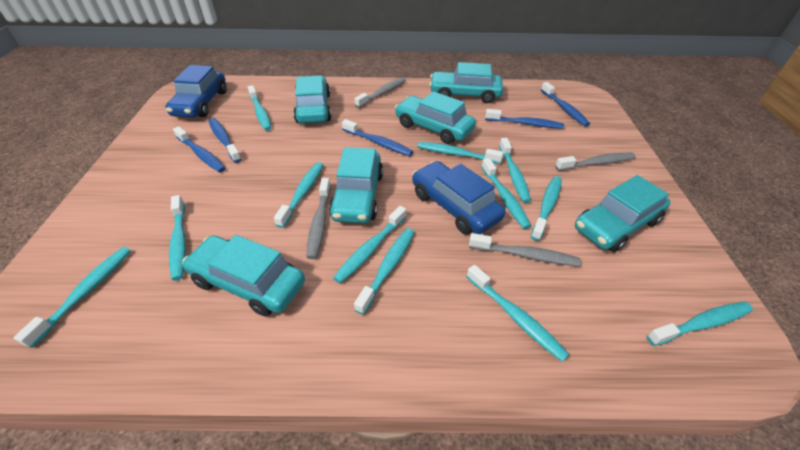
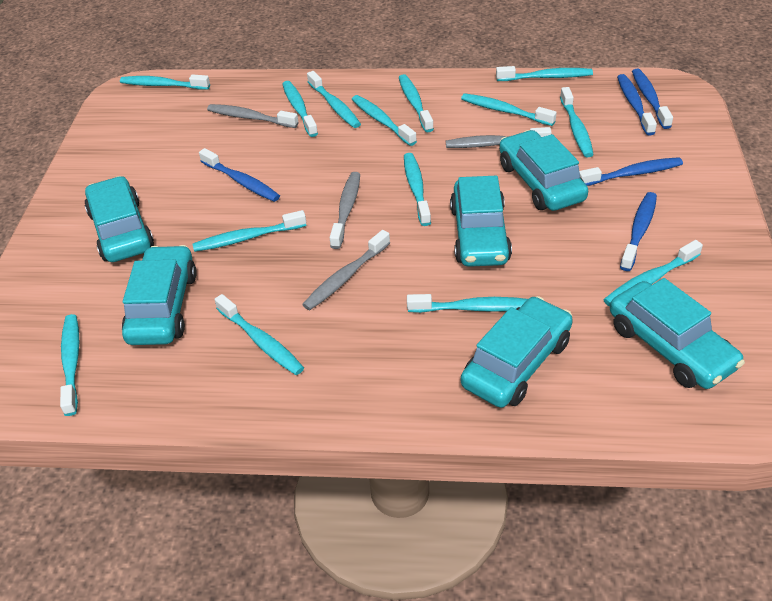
blue car: 2 -> 0
turquoise toothbrush: 12 -> 14

